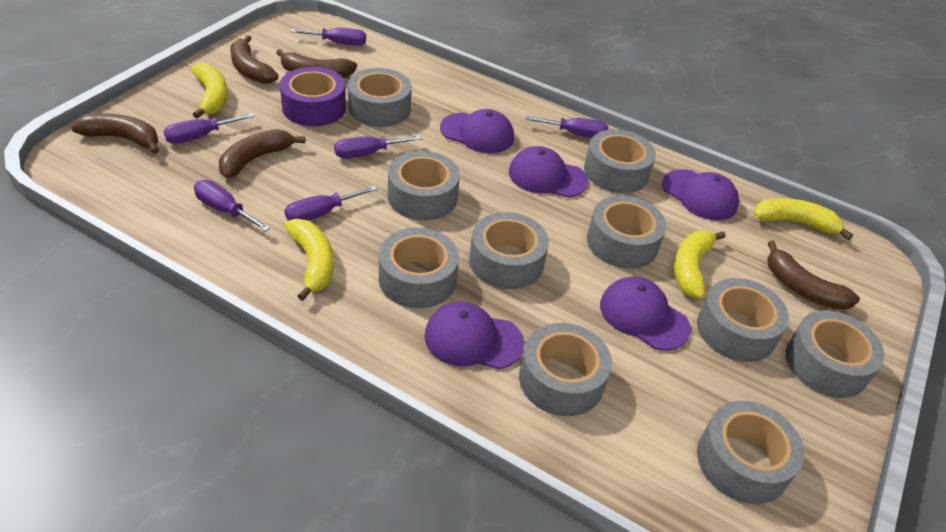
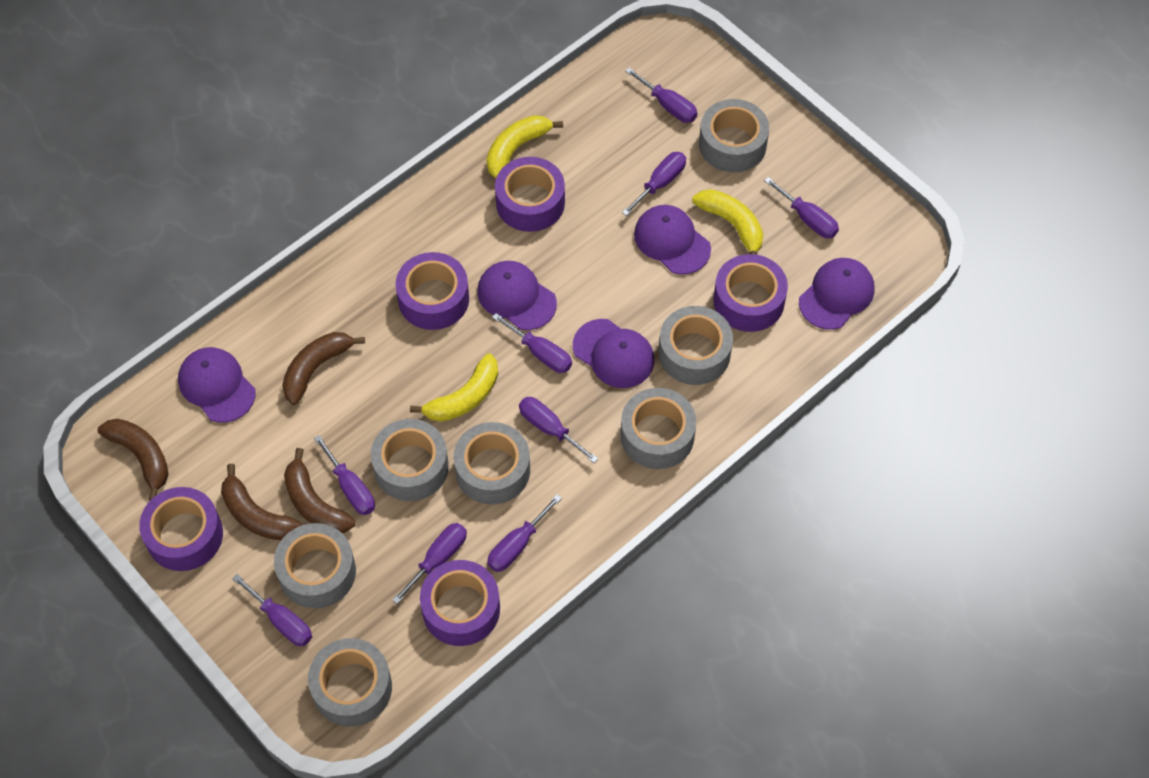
brown banana: 5 -> 4
grey tape: 10 -> 7
purple screwdriver: 6 -> 9
purple tape: 1 -> 5
yellow banana: 4 -> 3

